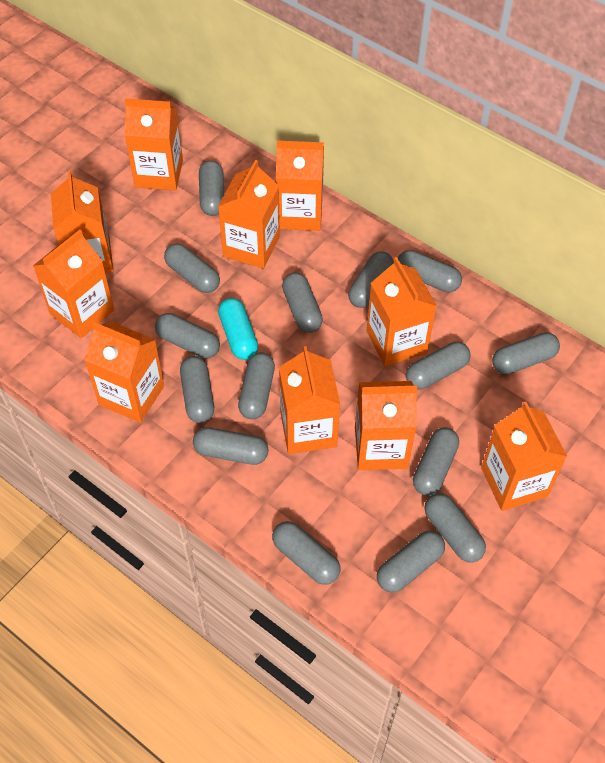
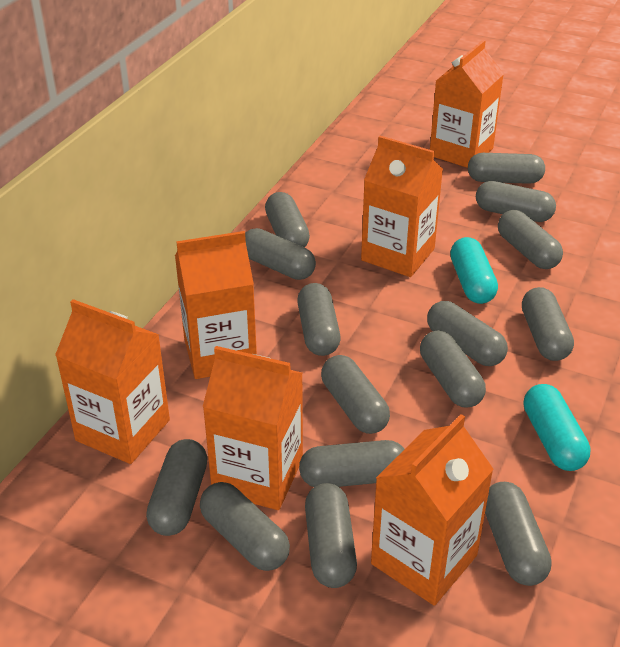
orange carton: 10 -> 6
turquoise capsule: 1 -> 2

